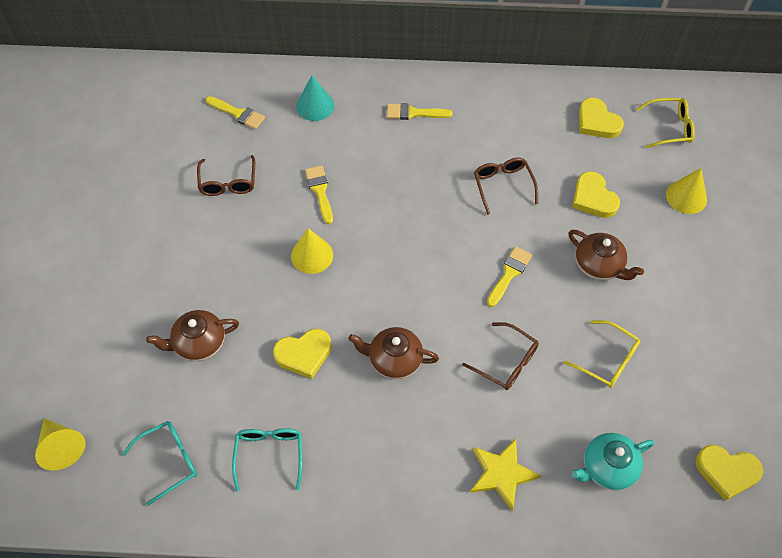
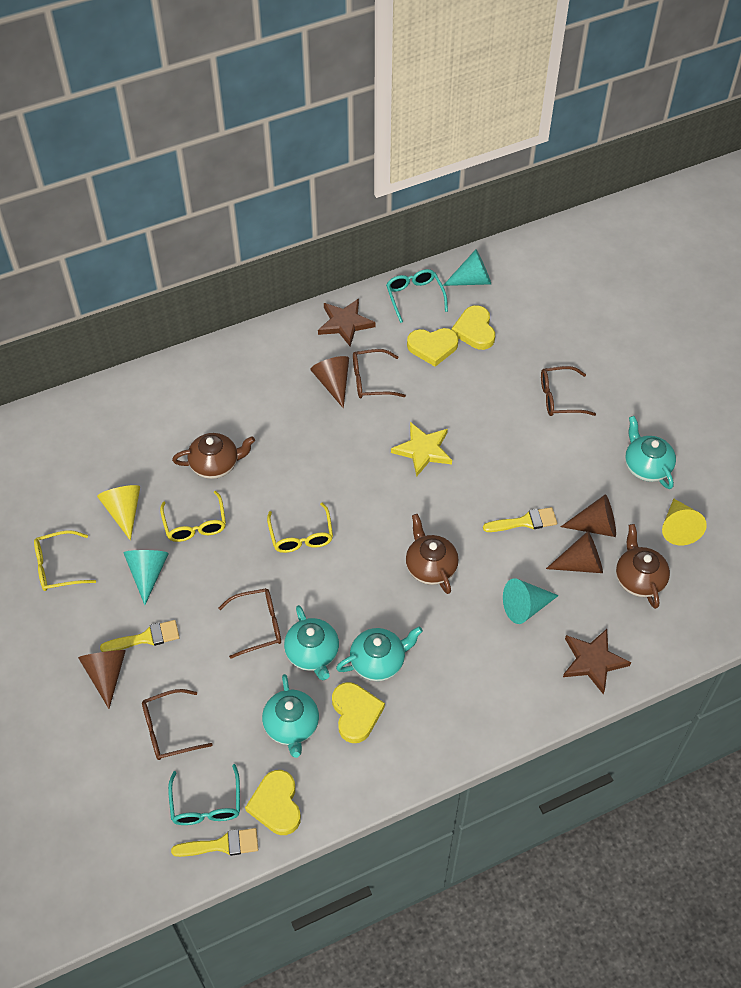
brown cone: 0 -> 4
brown glasses: 3 -> 4
brown star: 0 -> 2
turquoise cone: 1 -> 3
turquoise teapot: 1 -> 4
yellow brush: 4 -> 3
yellow cone: 3 -> 2
yellow glasses: 2 -> 3

